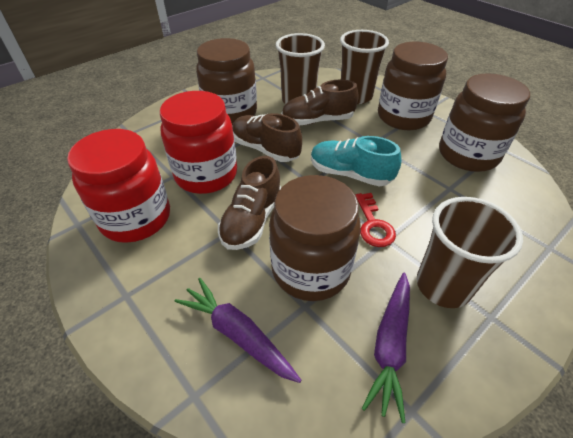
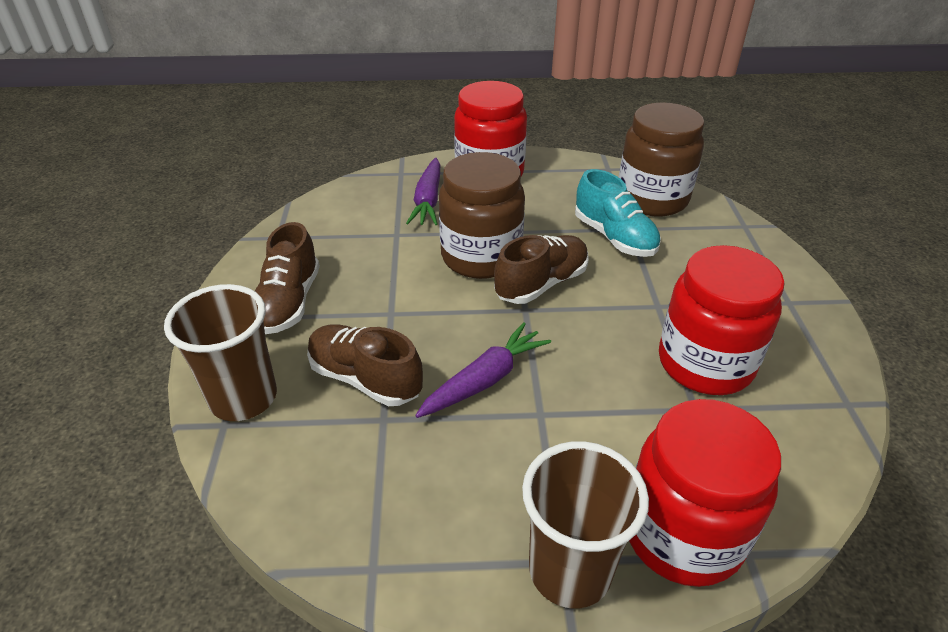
brown cup: 3 -> 2
brown jar: 4 -> 2
red jar: 2 -> 3
red key: 1 -> 0

